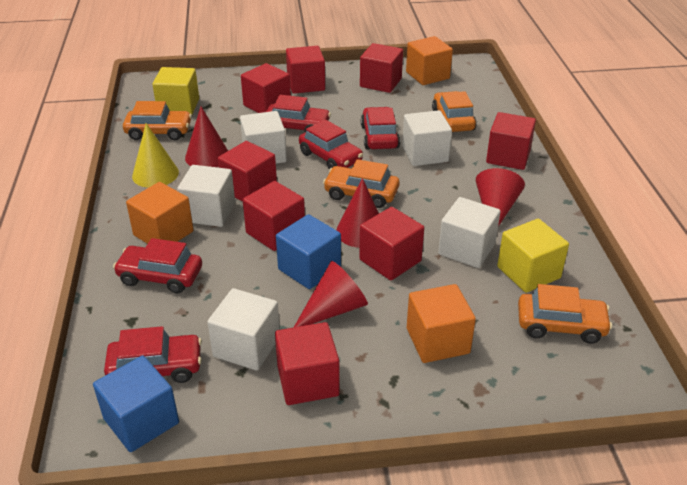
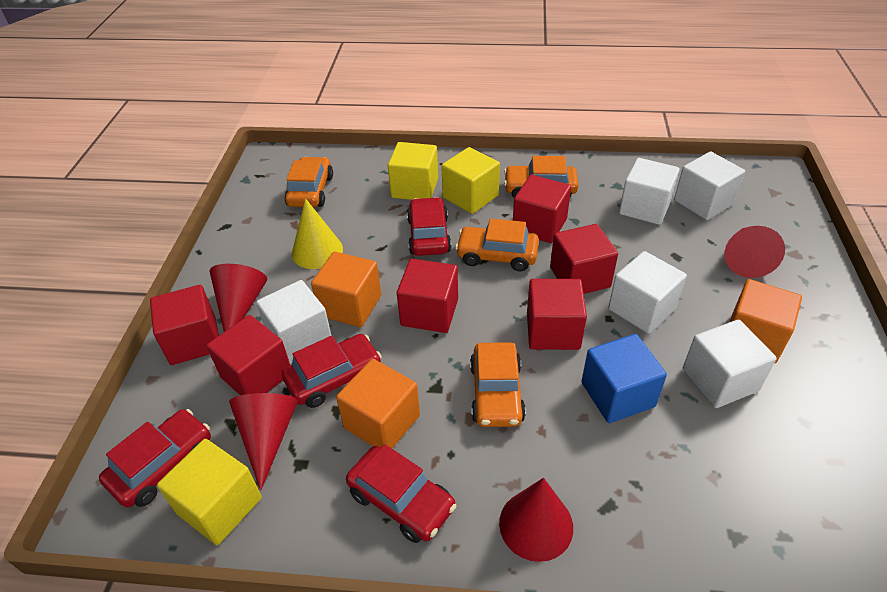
blue cube: 2 -> 1
red car: 5 -> 4
red cube: 8 -> 6
yellow cube: 2 -> 3

